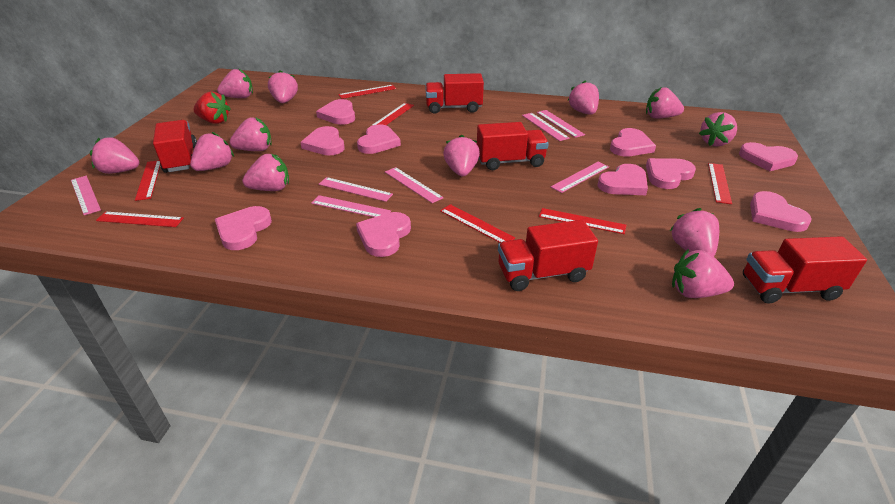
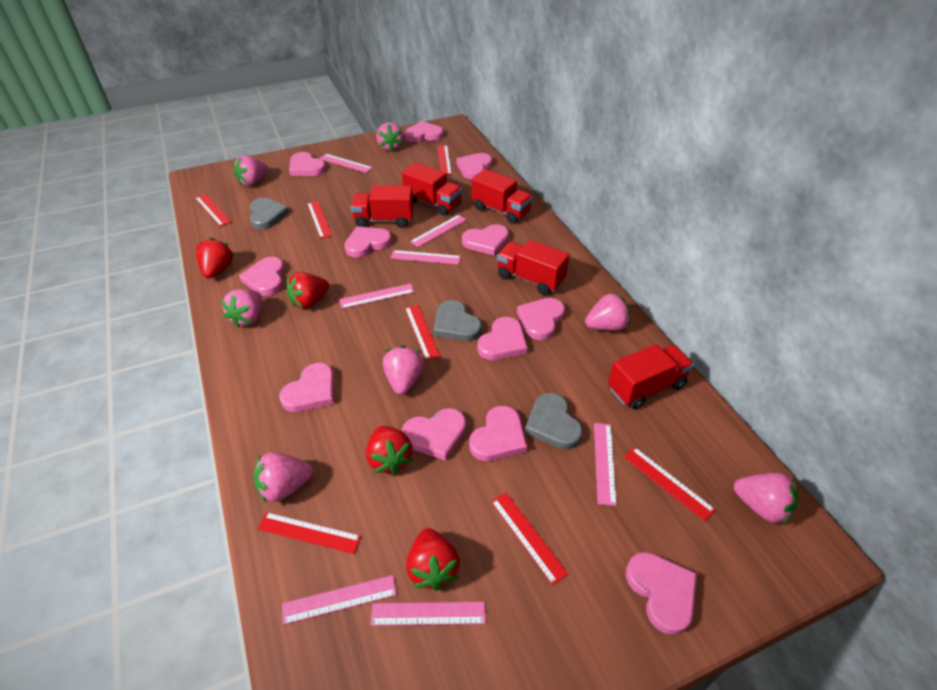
grey heart: 0 -> 3
pink heart: 10 -> 12
pink strawberry: 12 -> 7
red strawberry: 1 -> 4

